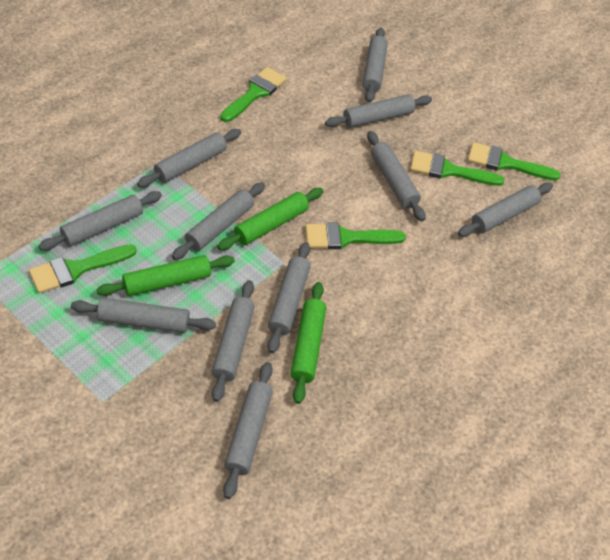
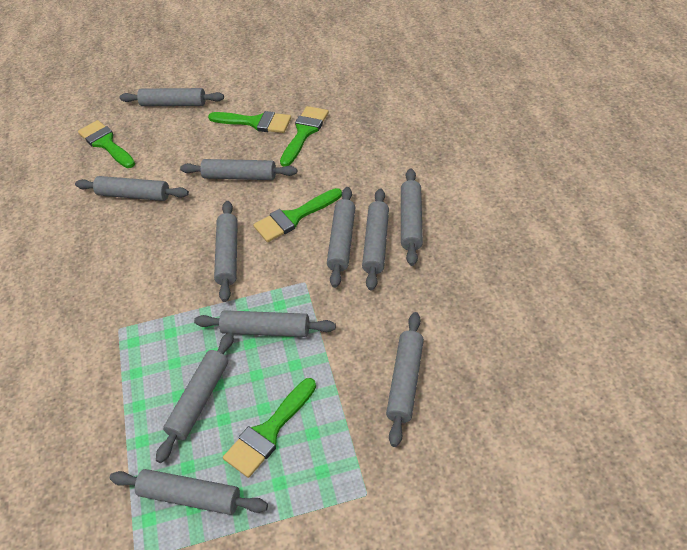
green rolling pin: 3 -> 0

